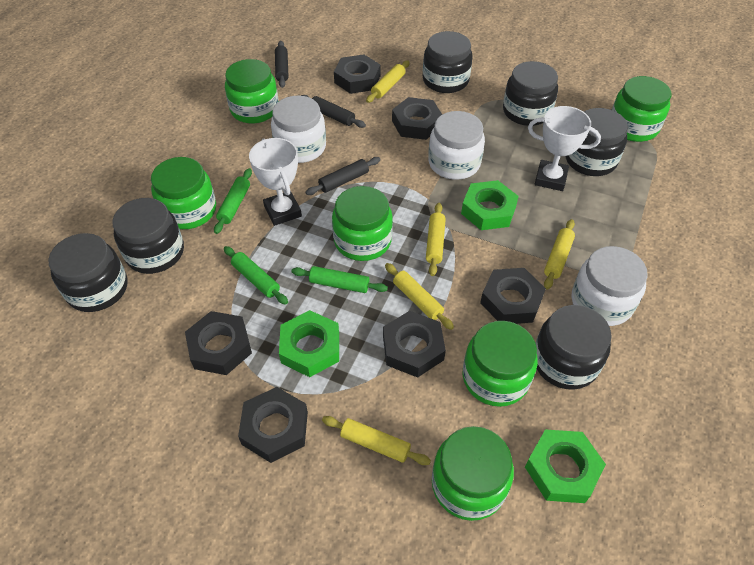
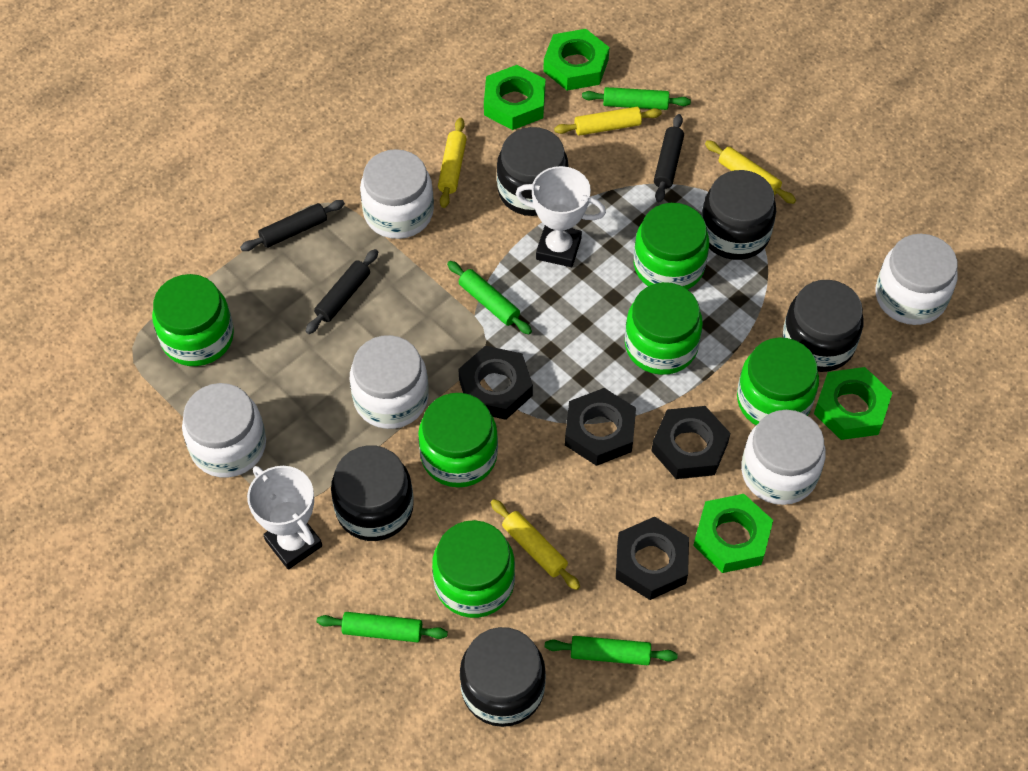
black jar: 6 -> 5
black nut: 6 -> 4
green nut: 3 -> 4
green rolling pin: 3 -> 4
white jar: 3 -> 5
yellow rolling pin: 5 -> 4

